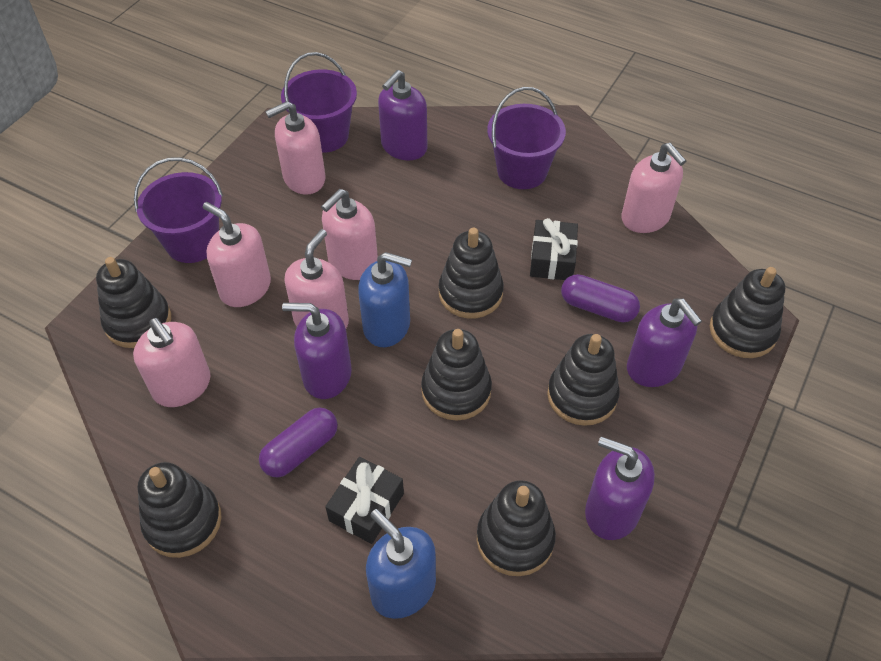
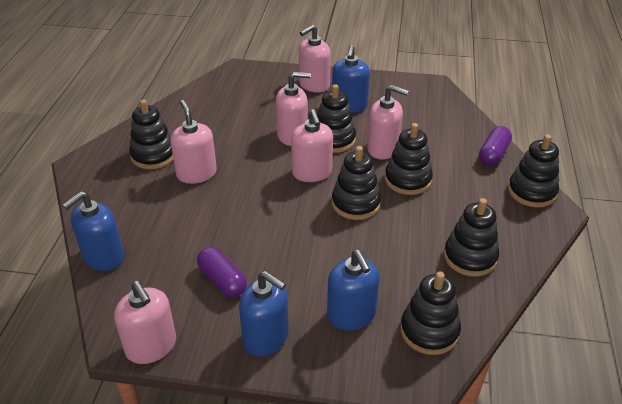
black gift: 2 -> 0
blue soap dispenser: 2 -> 4
purple bucket: 3 -> 0
purple soap dispenser: 4 -> 0

